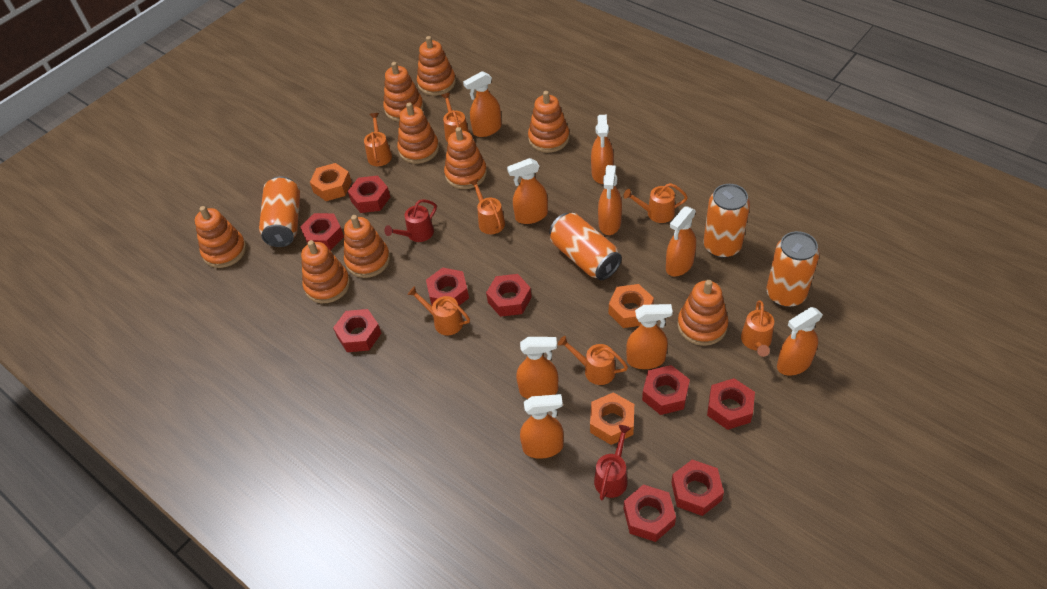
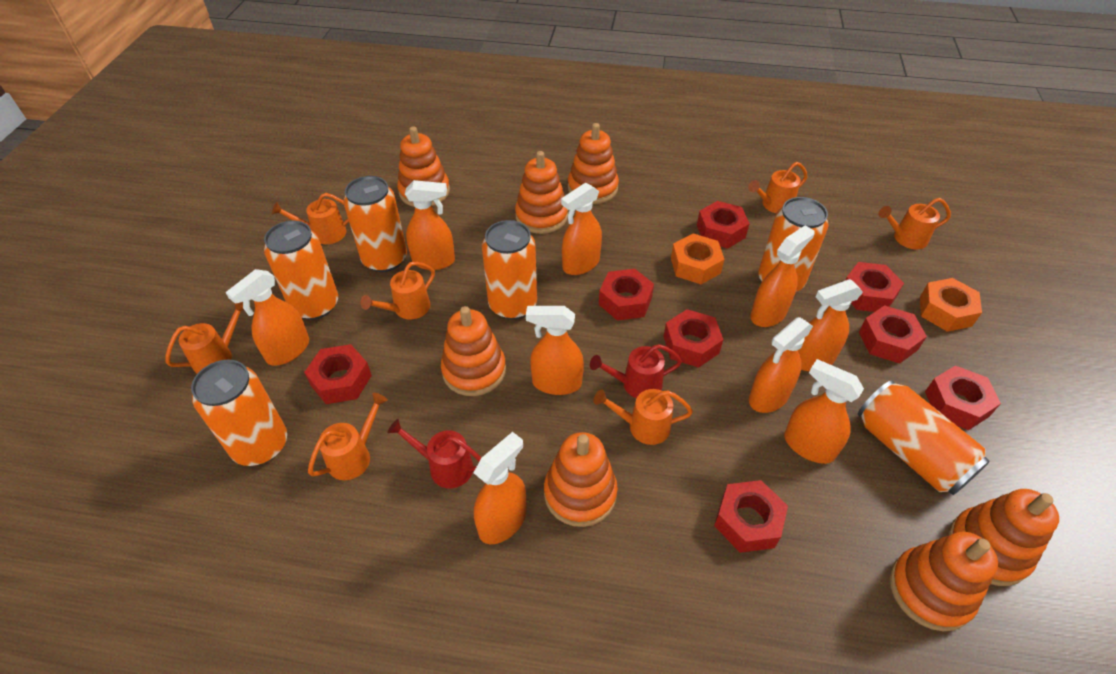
orange can: 4 -> 6
orange nut: 3 -> 2
orange stacking toy: 9 -> 7
red nut: 9 -> 8

